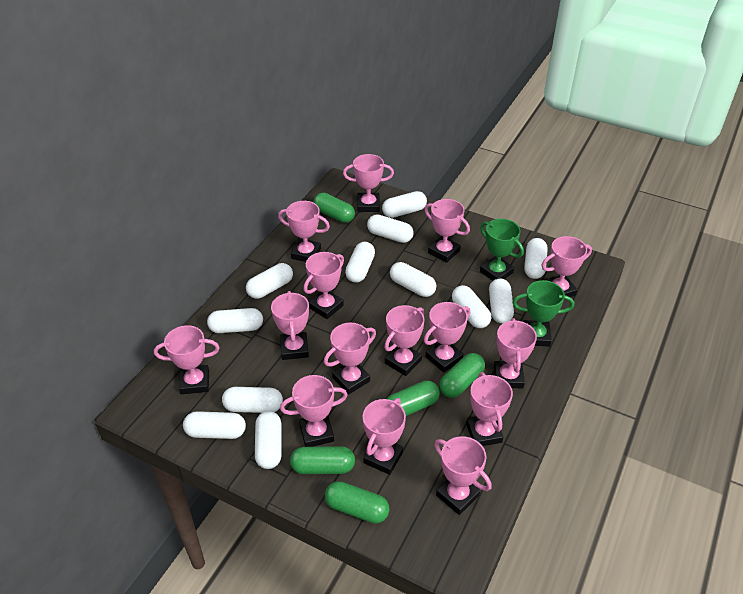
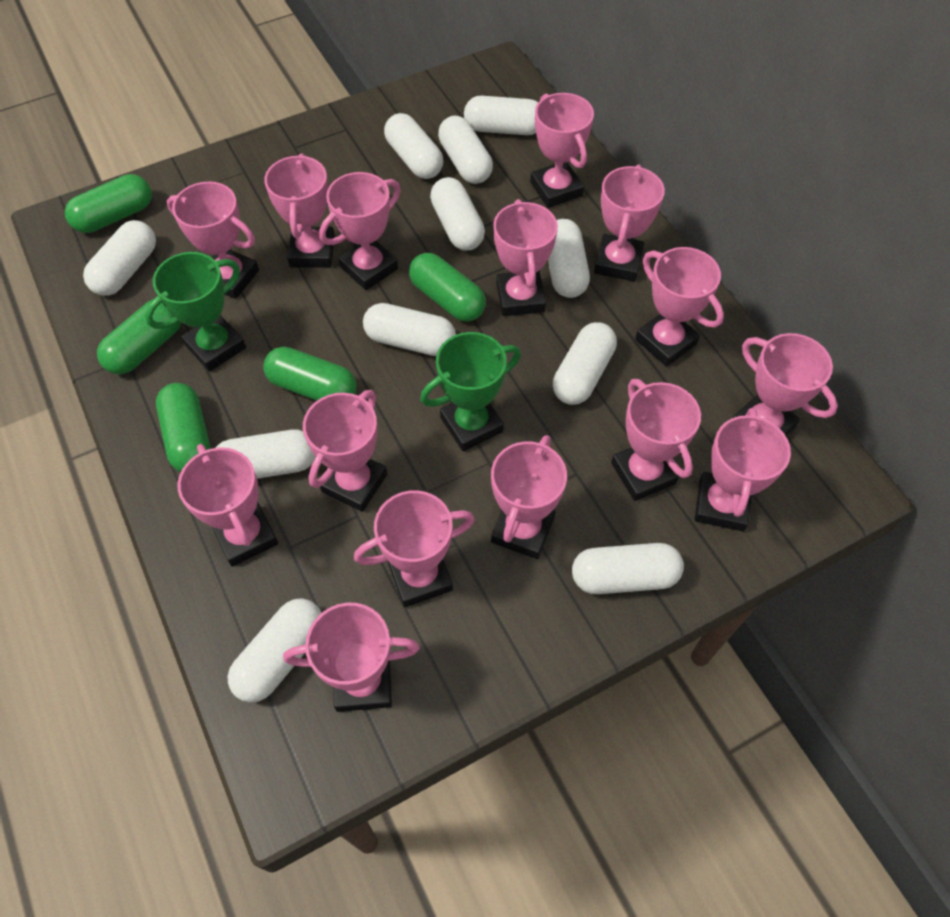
white capsule: 12 -> 11

